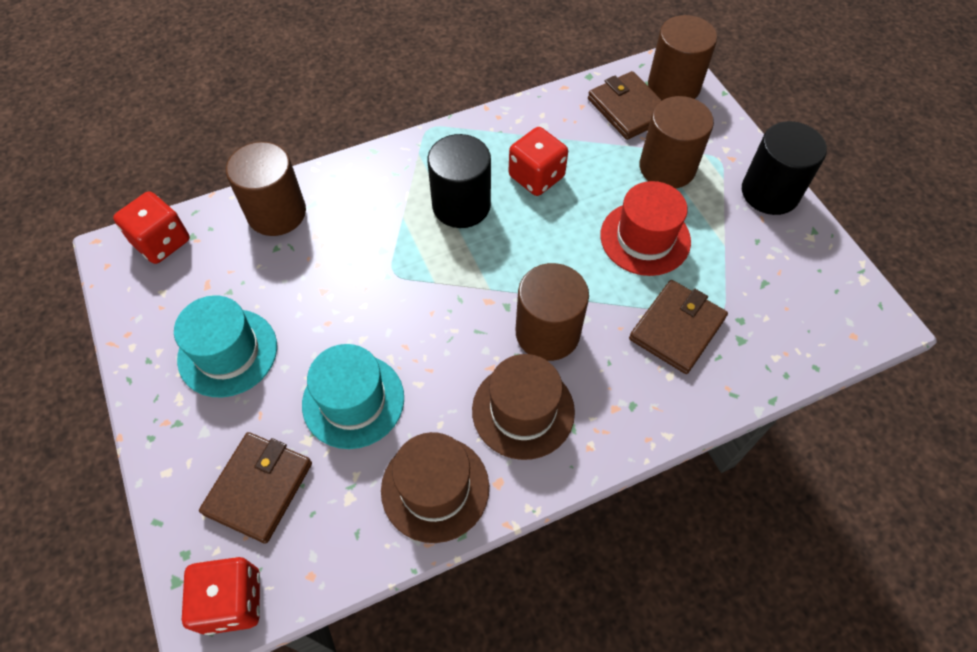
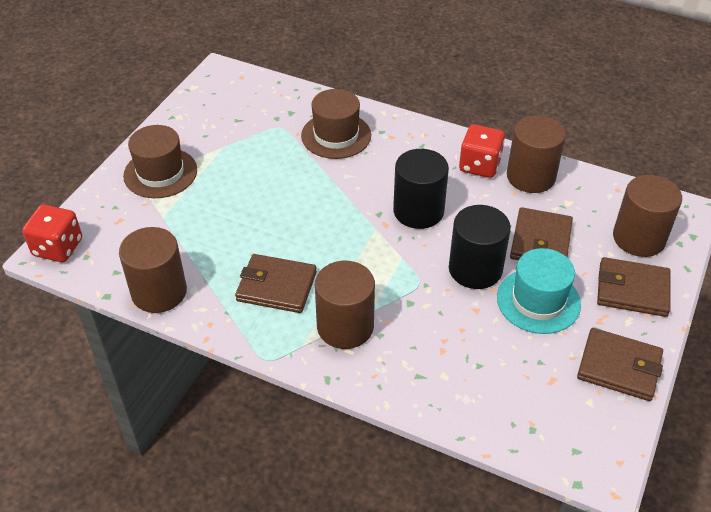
brown wallet: 3 -> 4
red dice: 3 -> 2
red hat: 1 -> 0
turquoise hat: 2 -> 1

